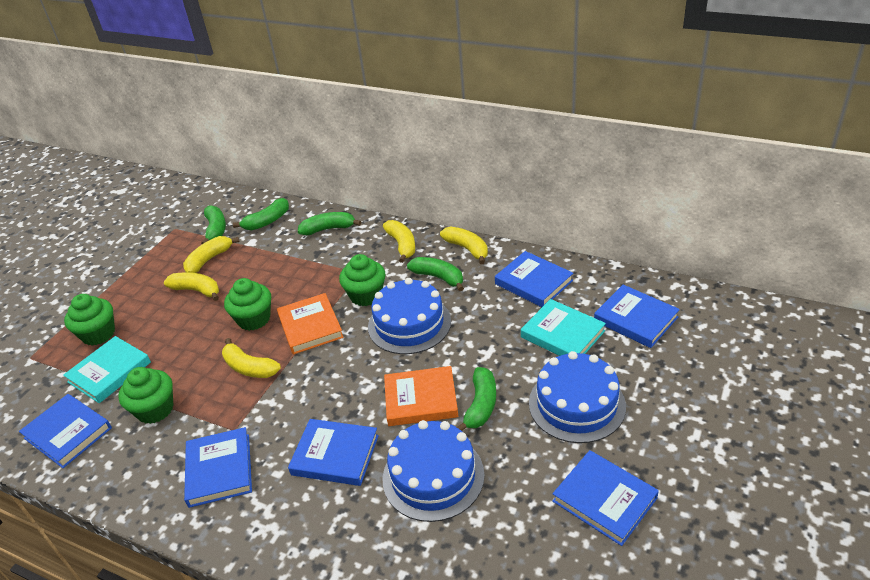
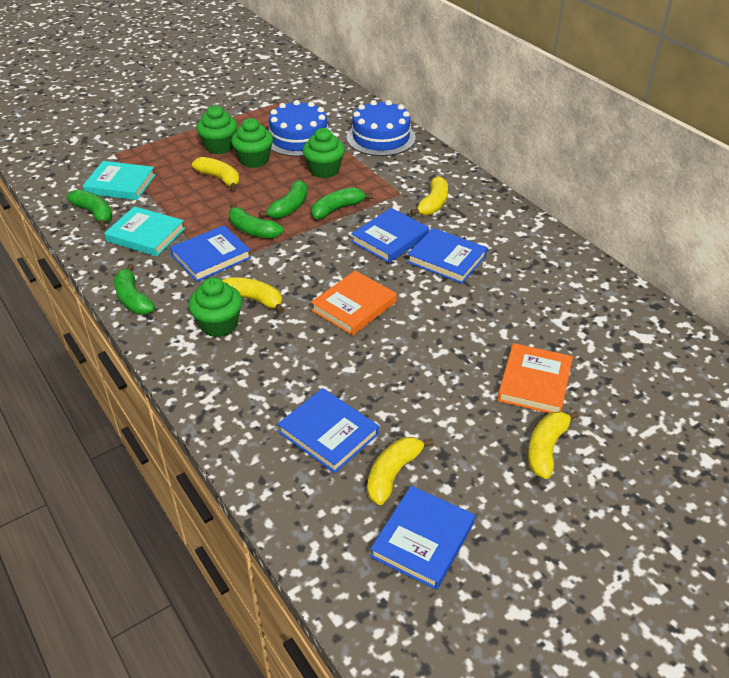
blue book: 6 -> 5
blue cake: 3 -> 2

